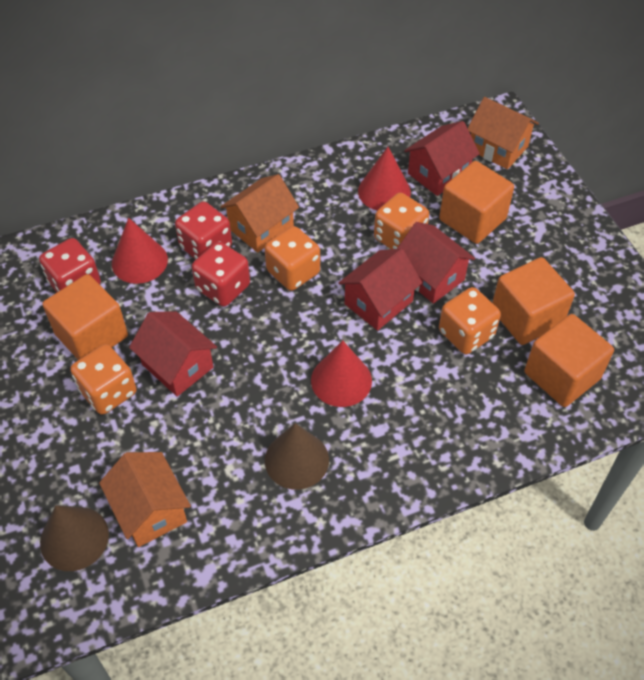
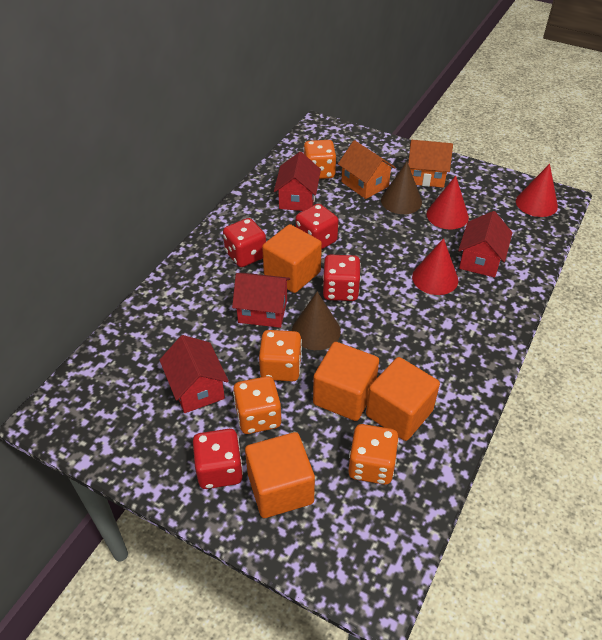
orange house: 3 -> 2
red dice: 3 -> 4

